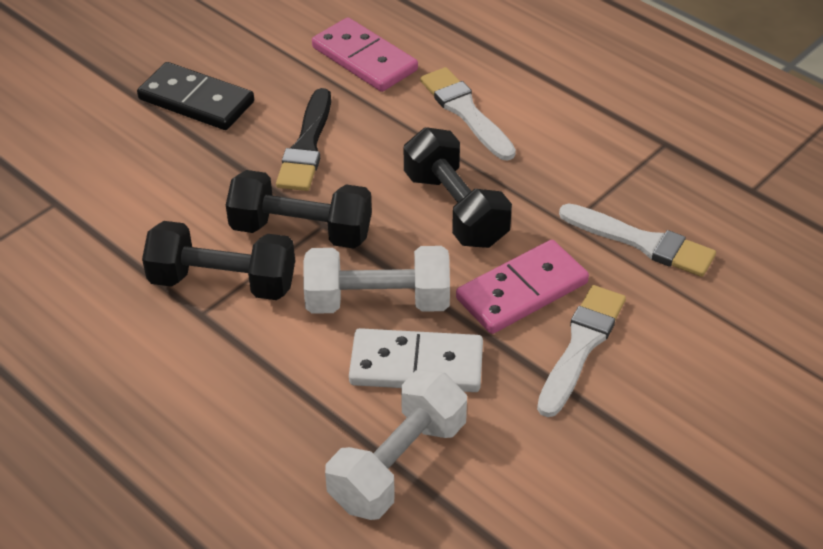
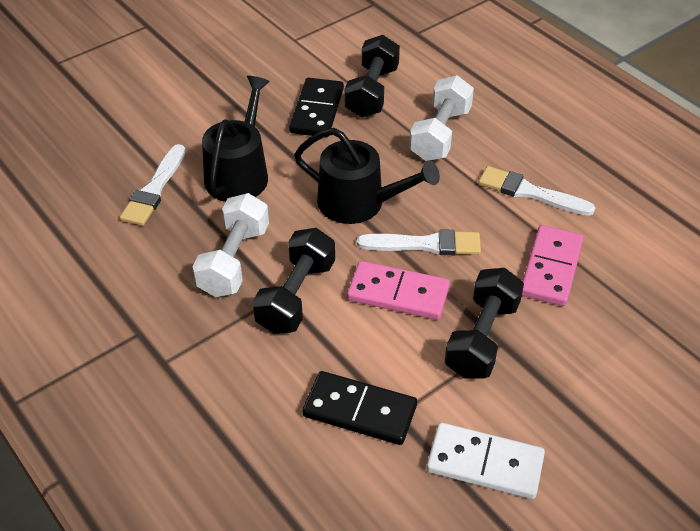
black brush: 1 -> 0
black domino: 1 -> 2
black watering can: 0 -> 2

